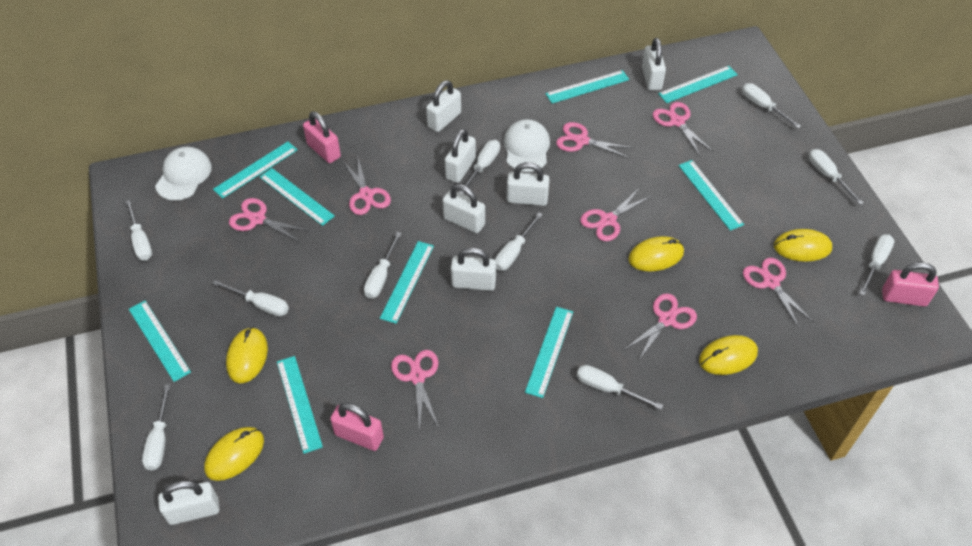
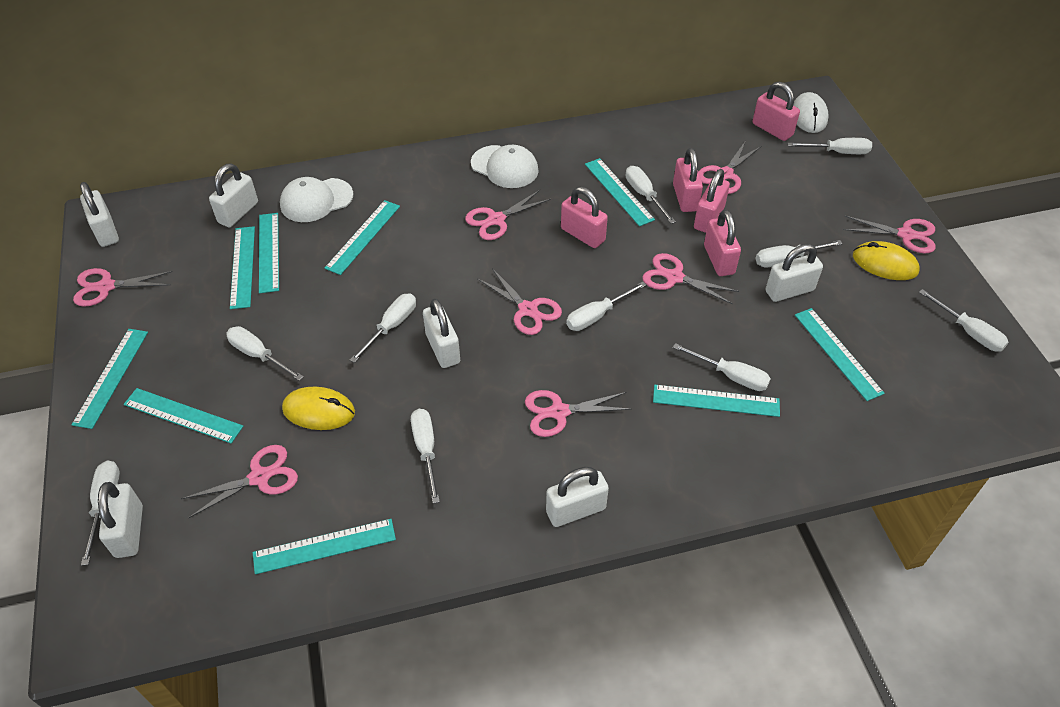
pink padlock: 3 -> 5
white mouse: 0 -> 1
white padlock: 7 -> 6
yellow mouse: 5 -> 2

